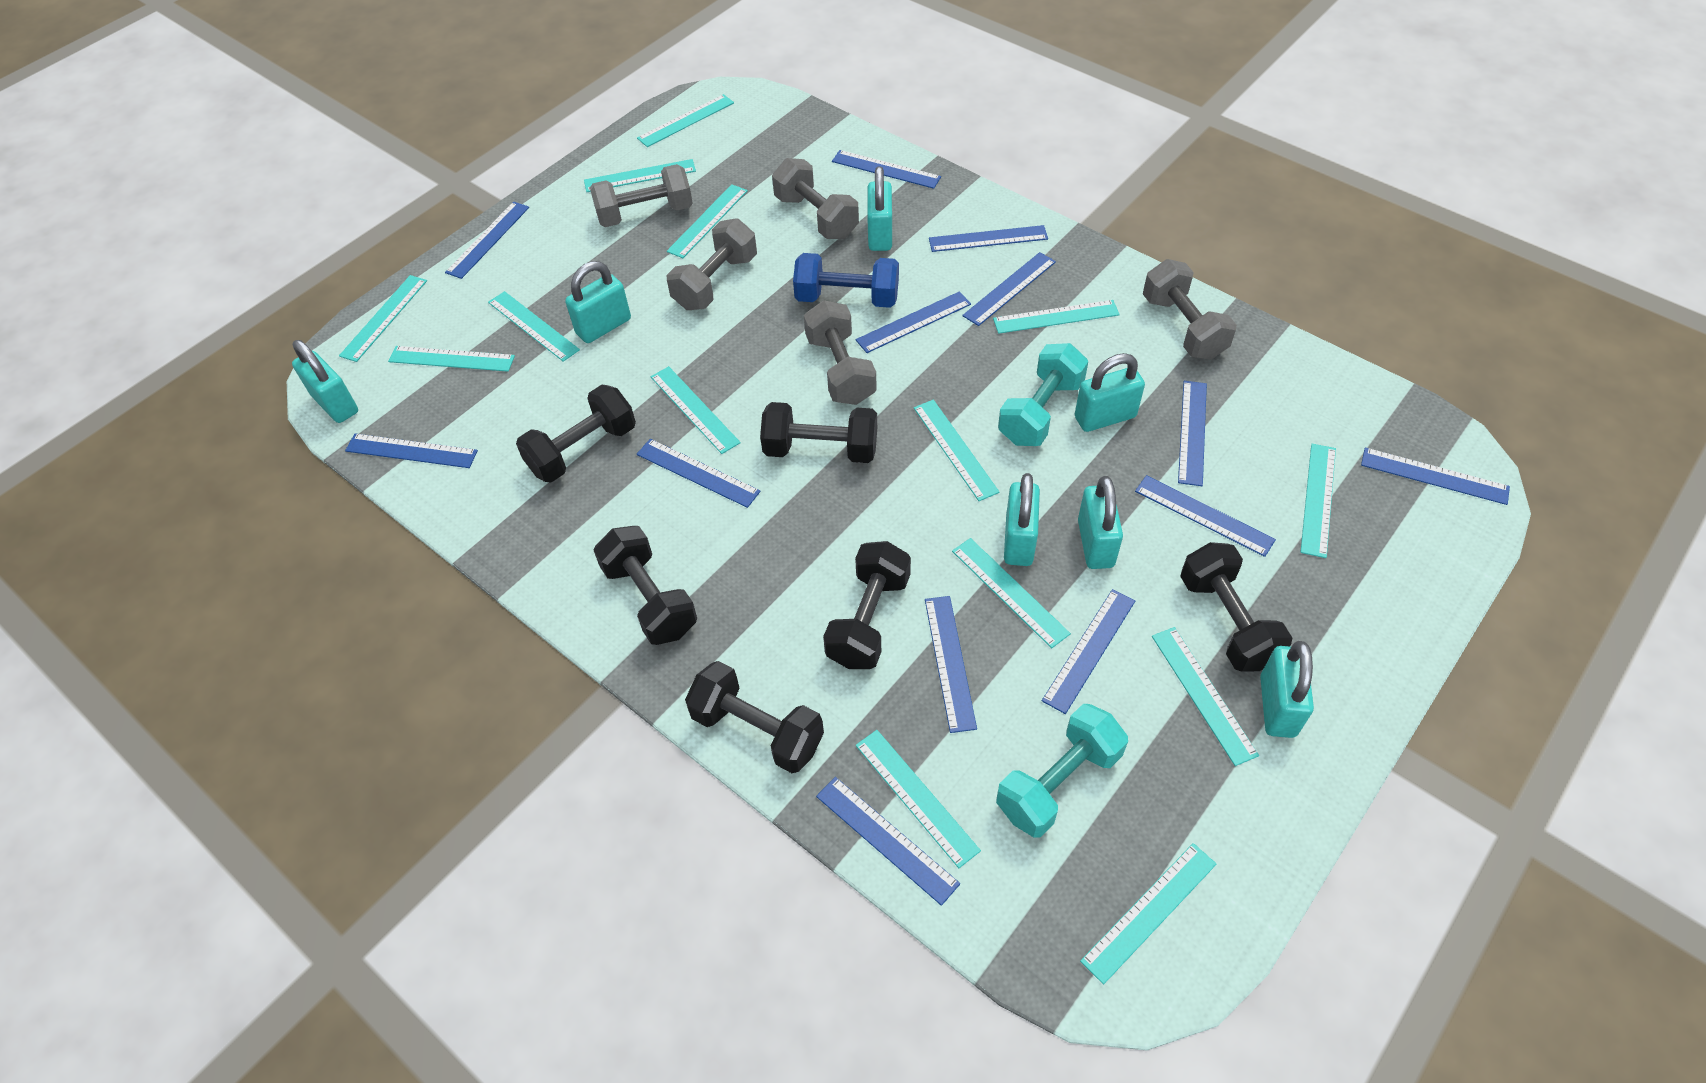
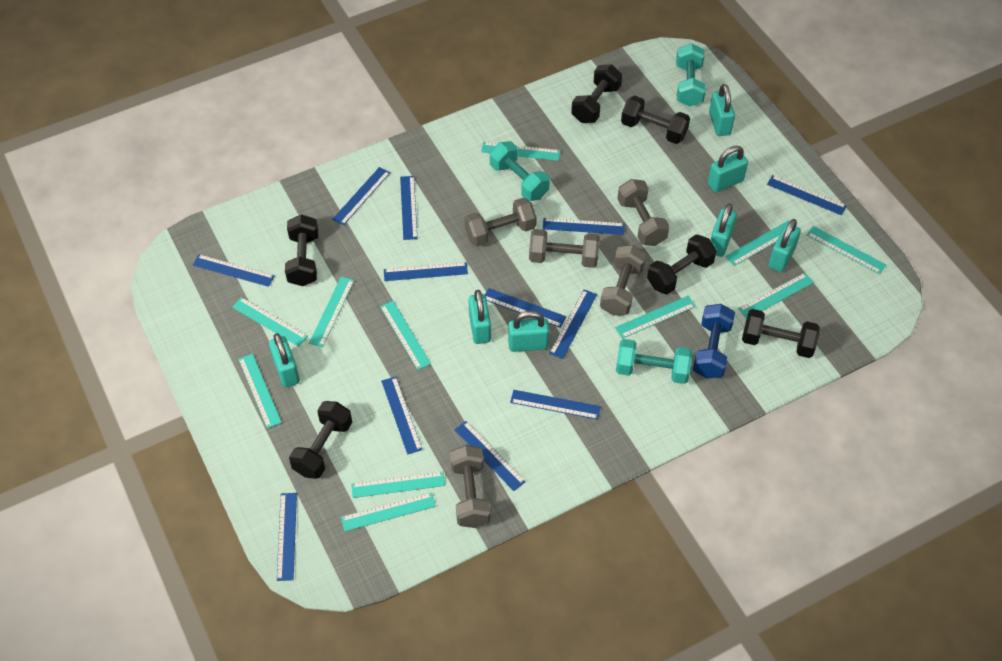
blue ruler: 13 -> 12
turquoise dumbbell: 2 -> 3
turquoise ruler: 14 -> 11

